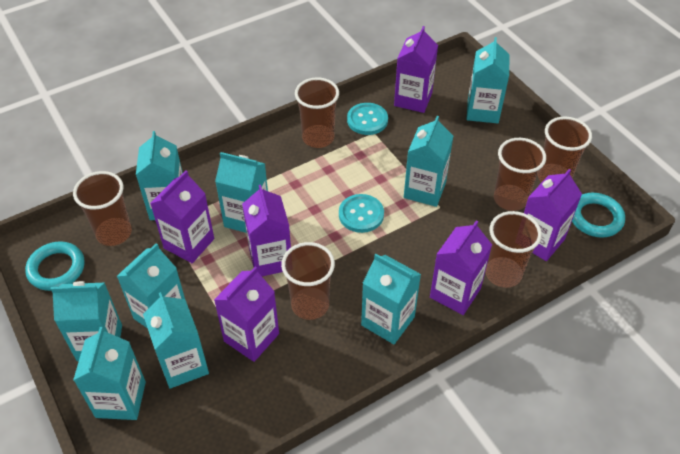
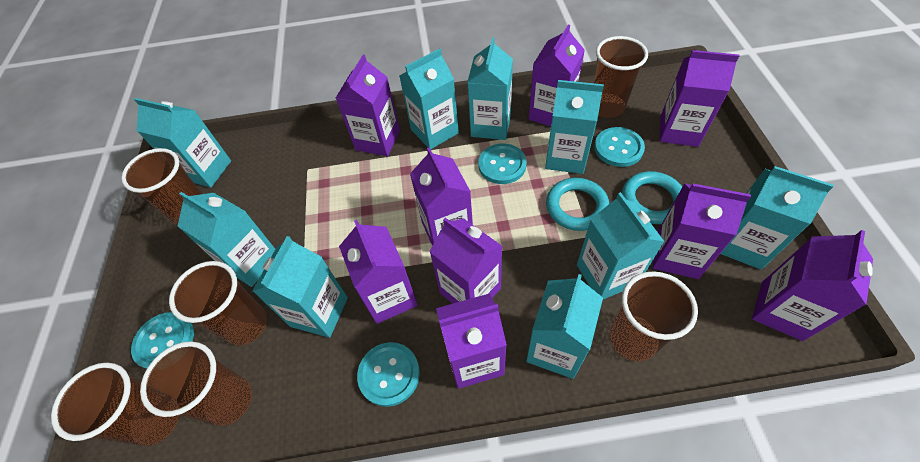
purple carton: 6 -> 9
turquoise button: 2 -> 4

